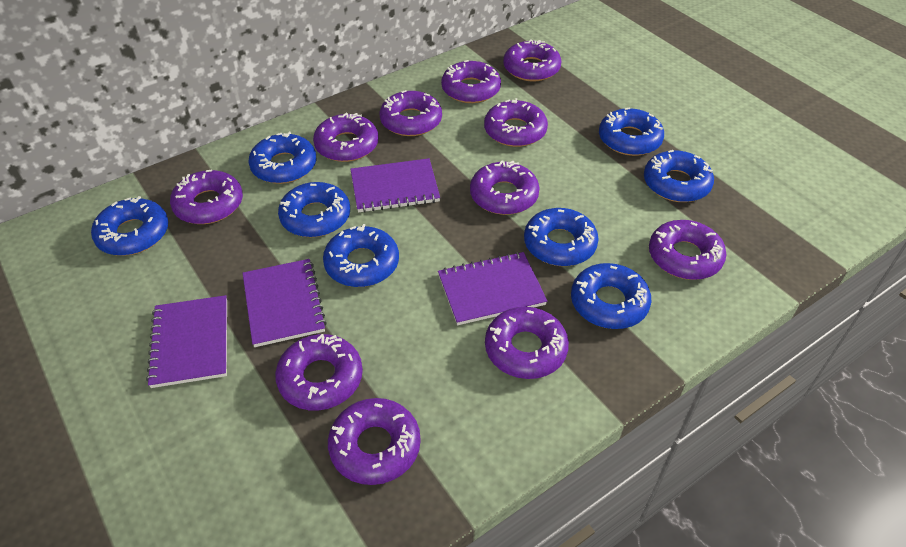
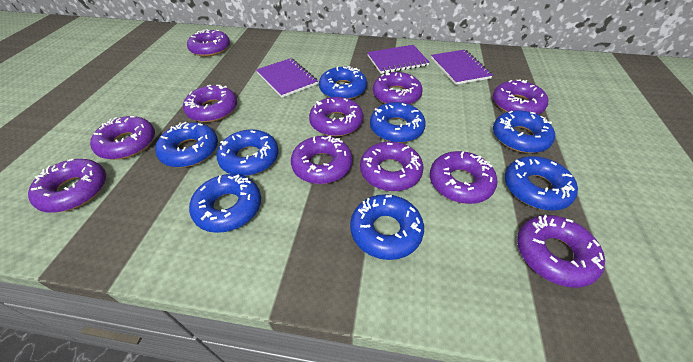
purple notebook: 4 -> 3

